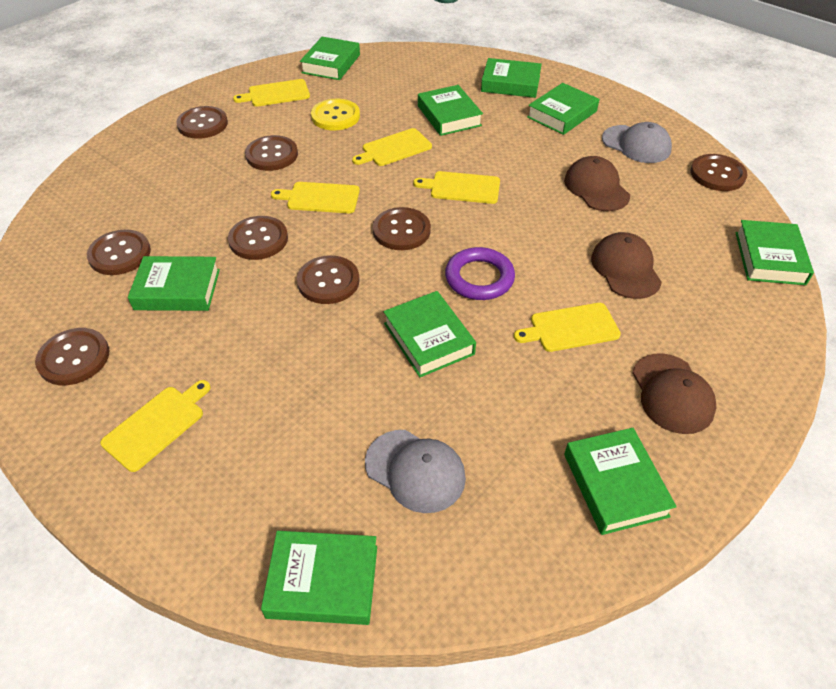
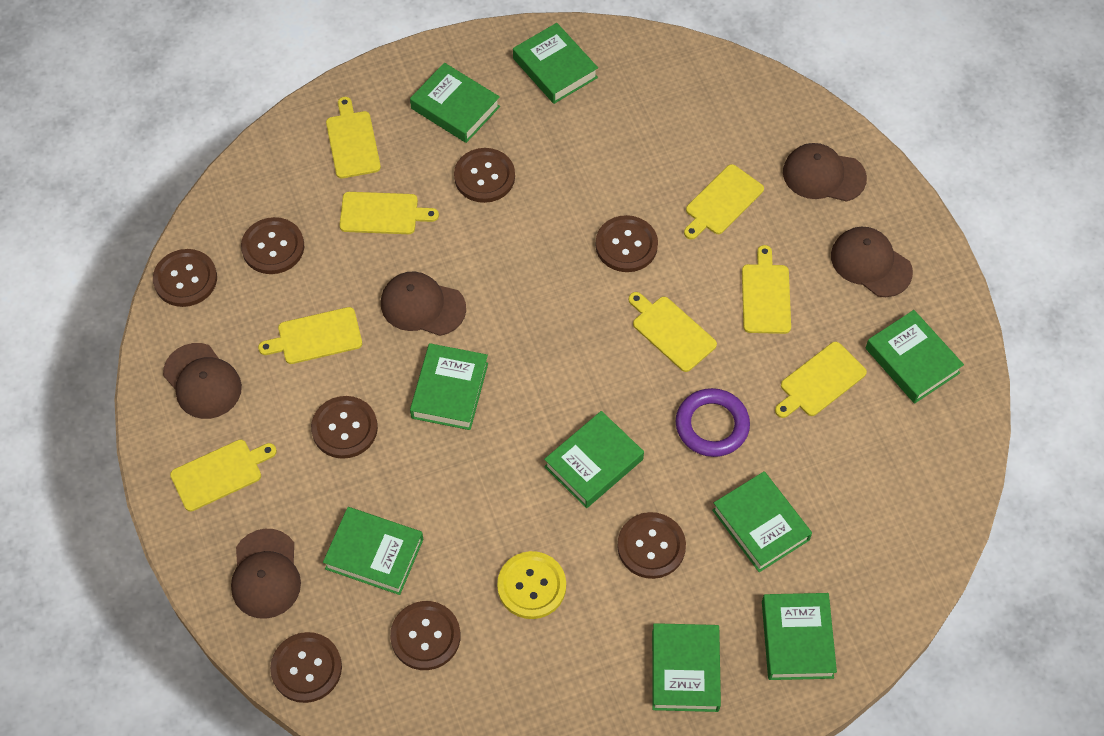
brown cap: 3 -> 5
grey cap: 2 -> 0
yellow cutting board: 6 -> 8

